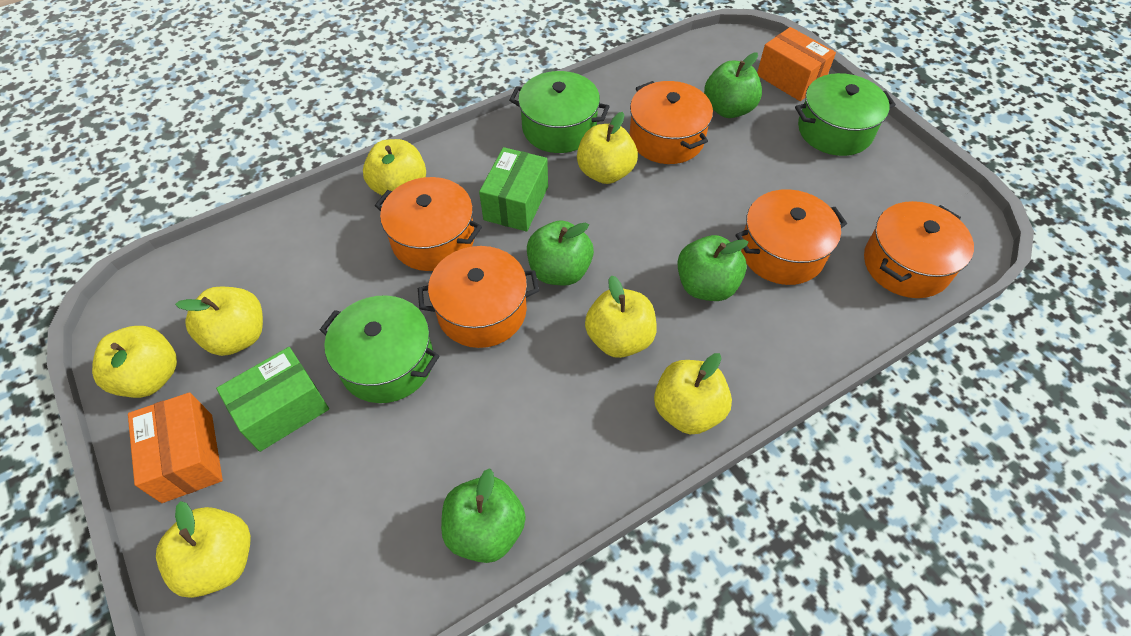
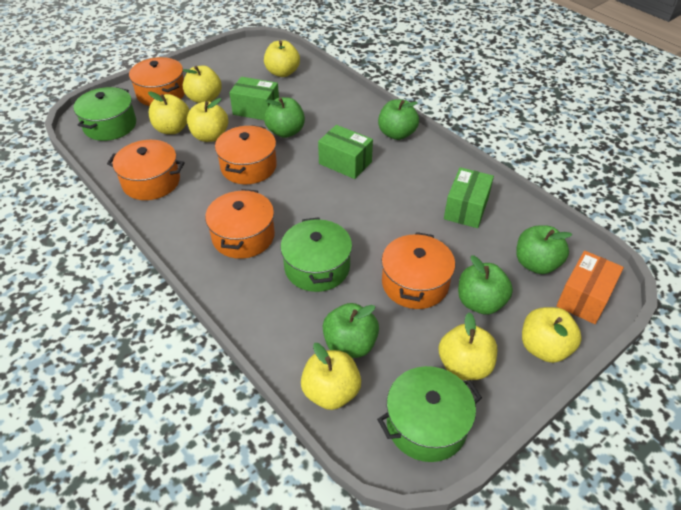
green apple: 4 -> 5
green box: 2 -> 3
orange box: 2 -> 1

